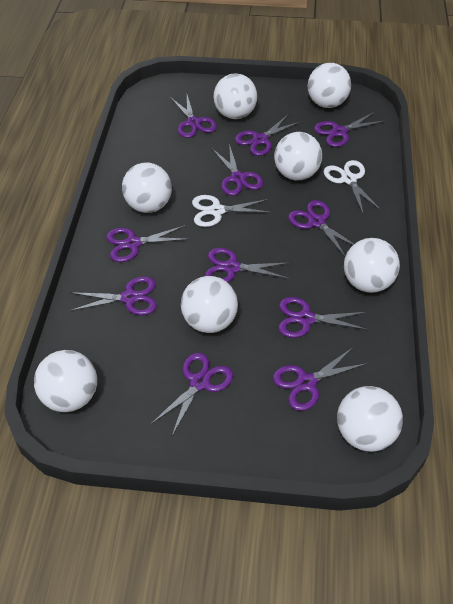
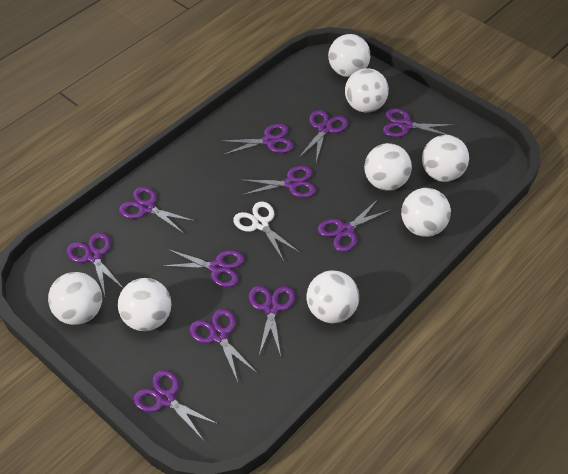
white scissors: 2 -> 1

